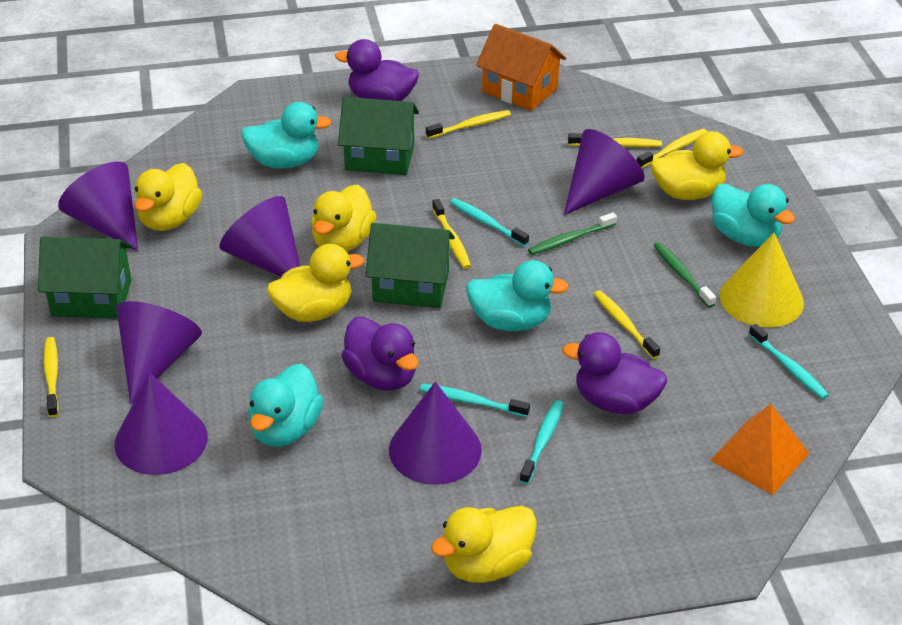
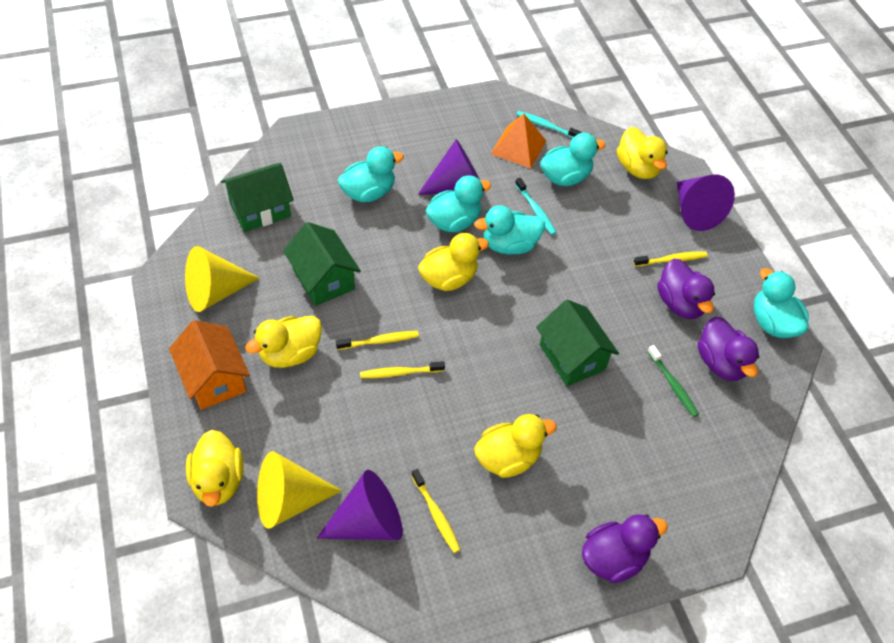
green toothbrush: 2 -> 1
purple cone: 6 -> 3
turquoise duck: 4 -> 5
turquoise toothbrush: 4 -> 2
yellow cone: 1 -> 2
yellow toothbrush: 6 -> 4

